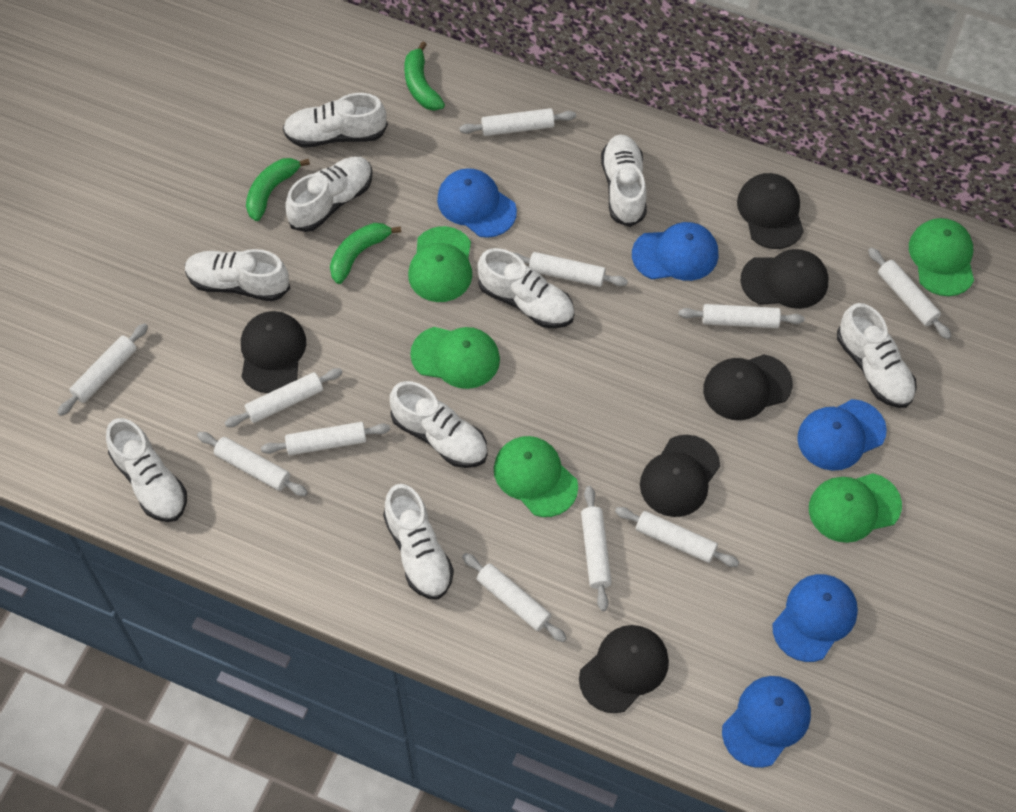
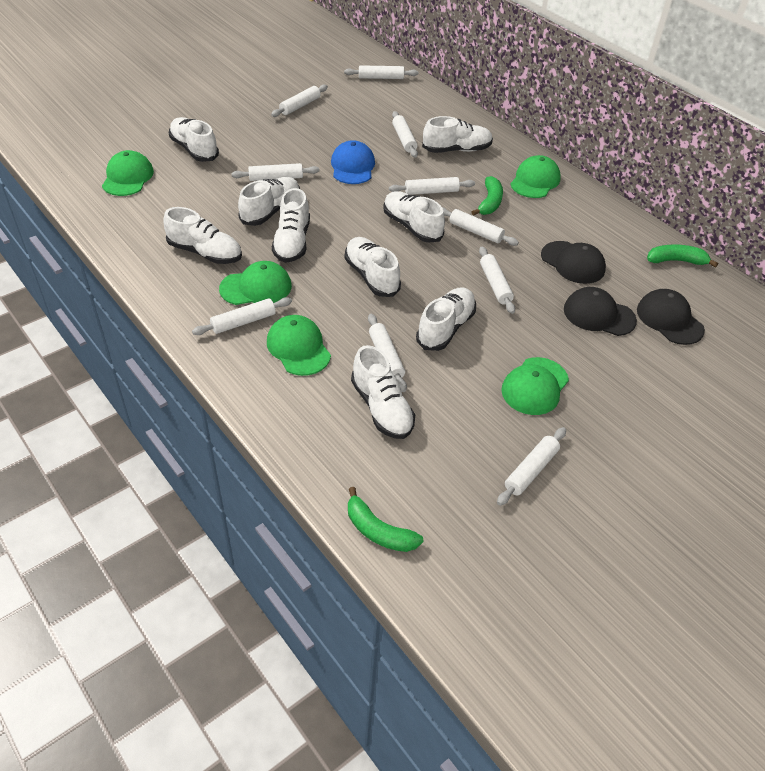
black cap: 6 -> 3
blue cap: 5 -> 1
white rolling pin: 11 -> 10

